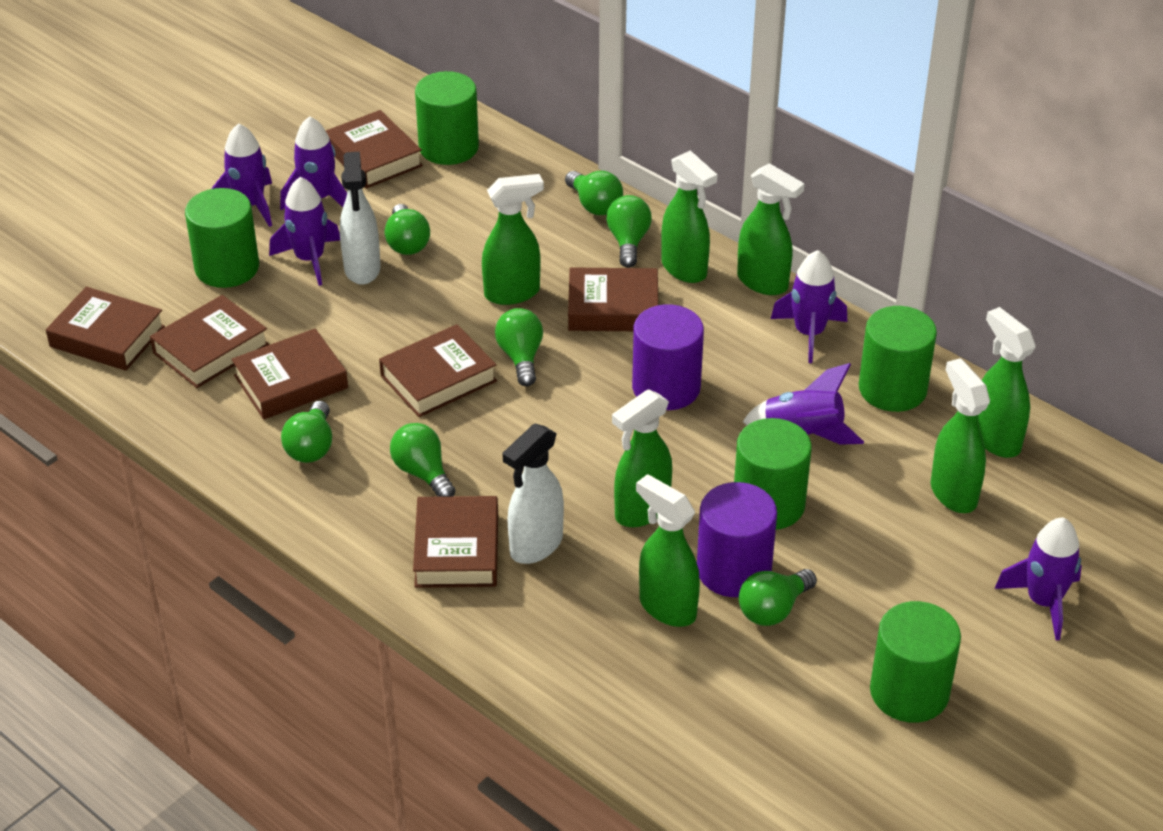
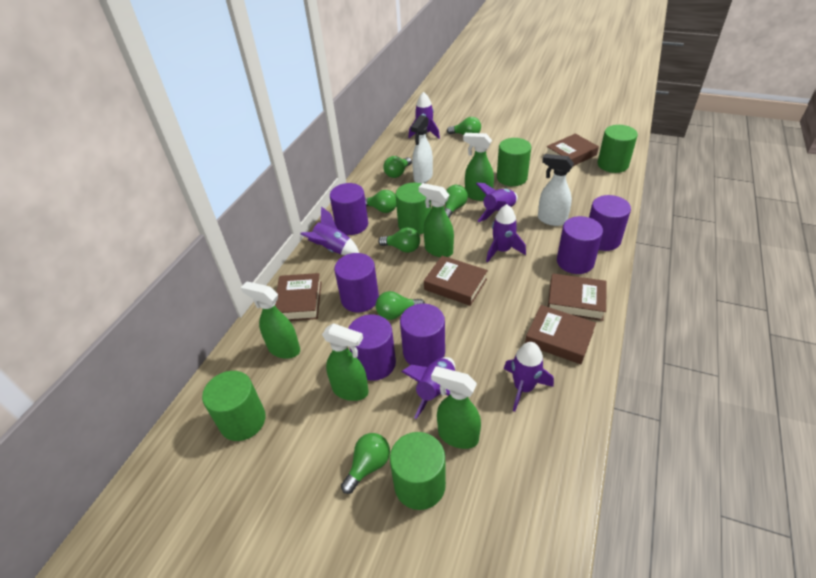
brown book: 7 -> 5
green spray bottle: 7 -> 5
purple cylinder: 2 -> 6

